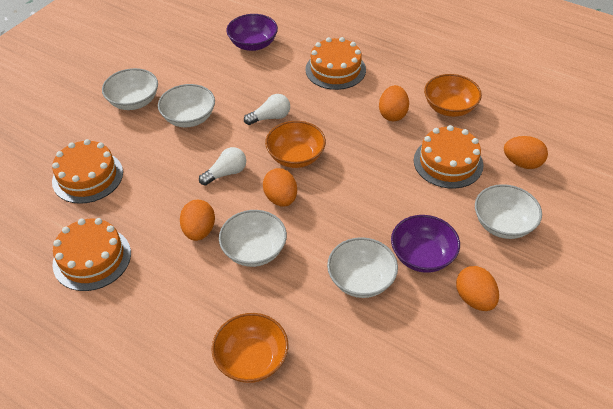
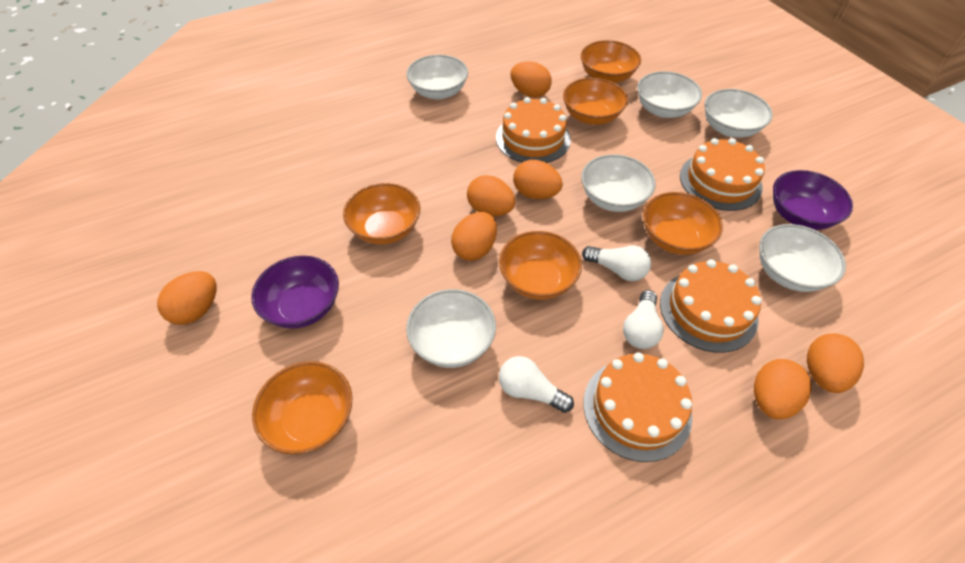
orange bowl: 3 -> 6
orange egg: 5 -> 7
white bowl: 5 -> 6
white light bulb: 2 -> 3

